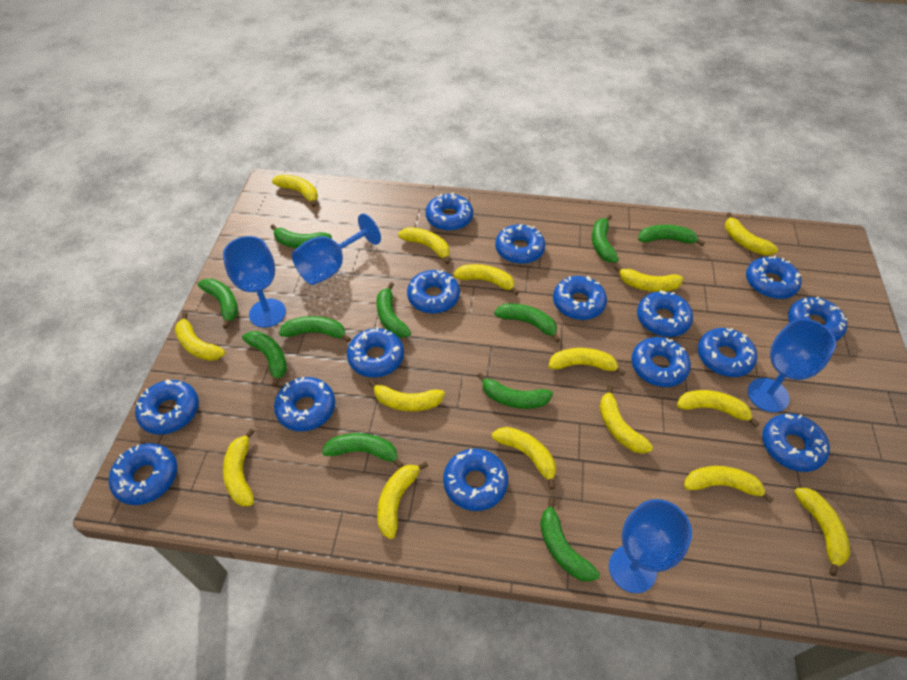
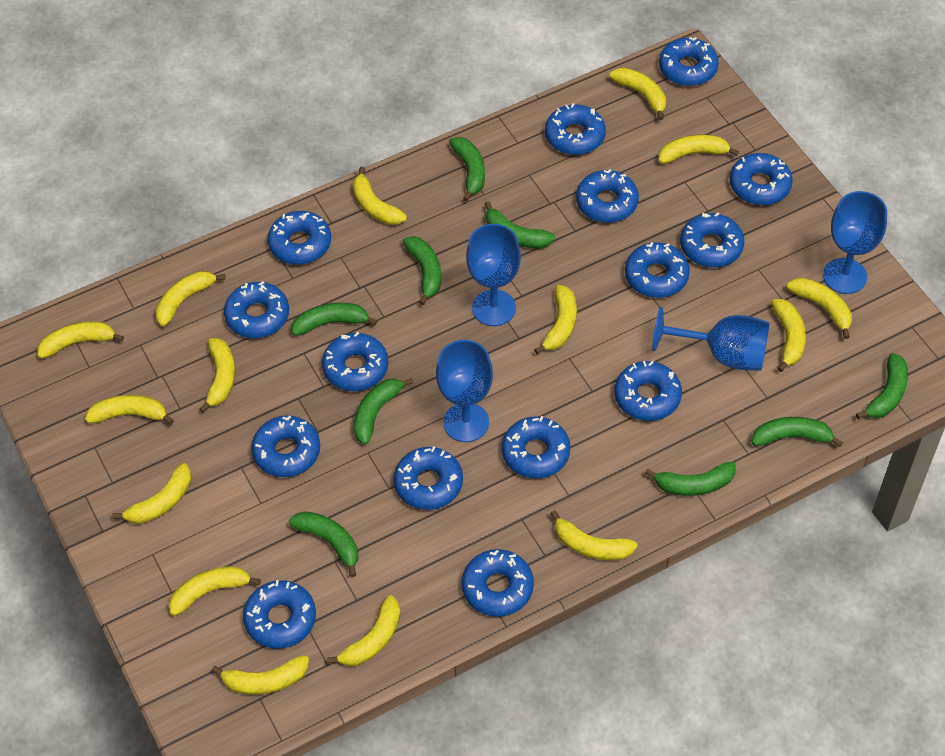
green banana: 11 -> 9

